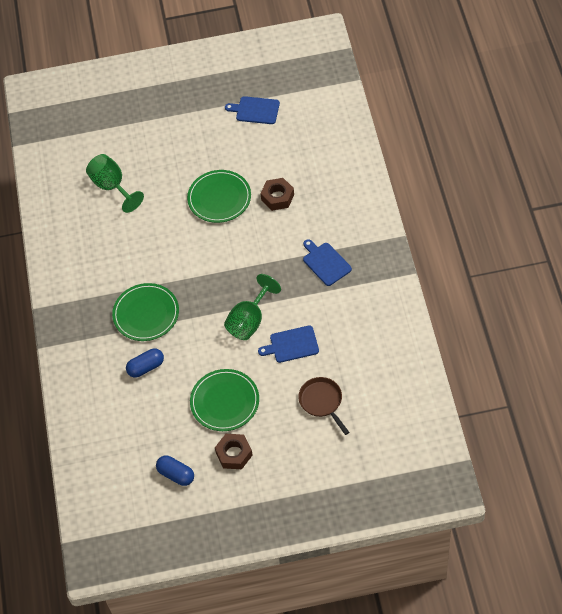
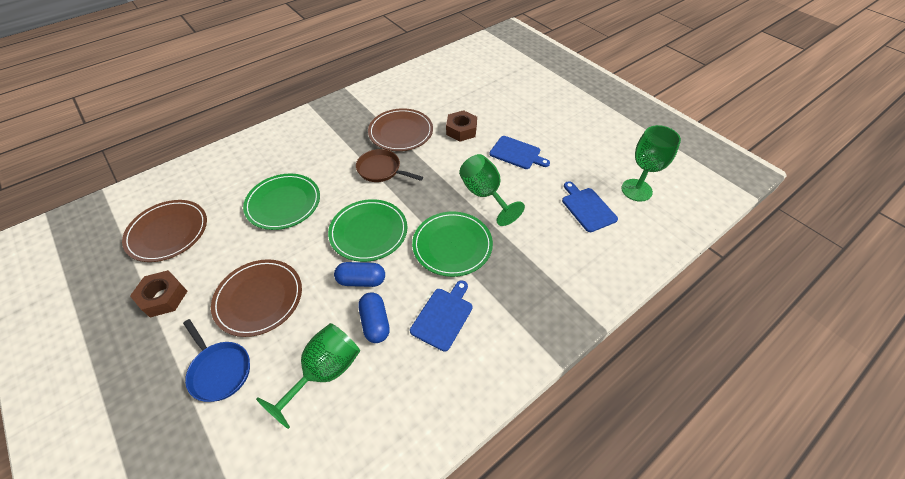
blue pan: 0 -> 1
brown plate: 0 -> 3
green goblet: 2 -> 3

